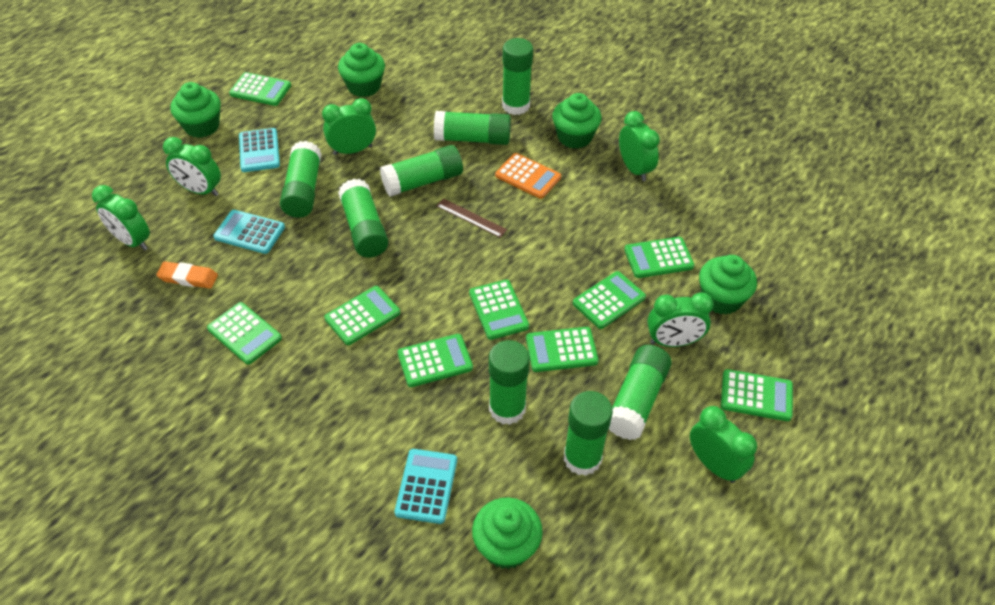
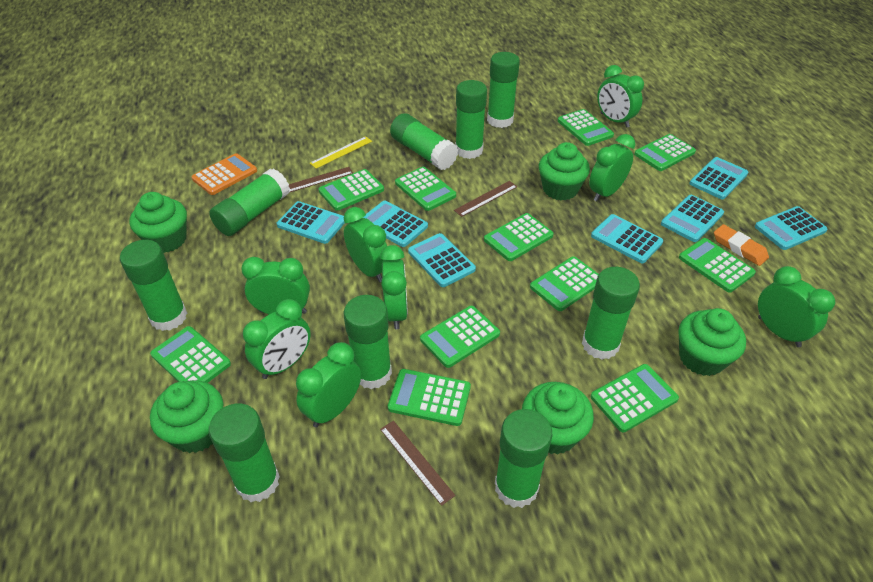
brown ruler: 1 -> 3
green calculator: 9 -> 11
green clock: 6 -> 8
green glue stick: 8 -> 9
turquoise calculator: 3 -> 7
yellow ruler: 0 -> 1

